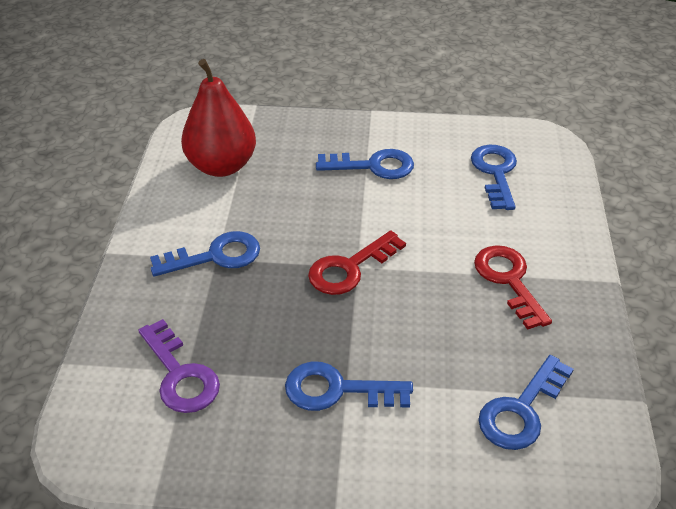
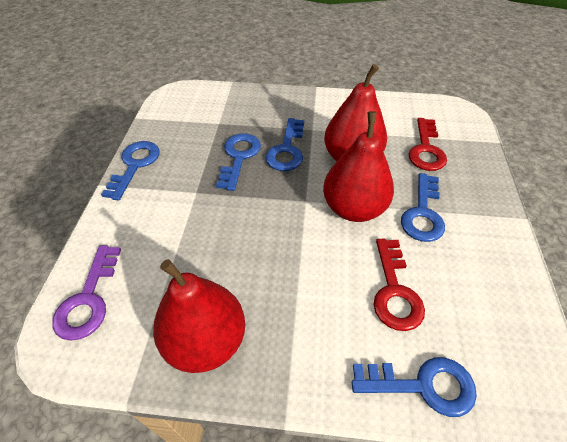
red pear: 1 -> 3

